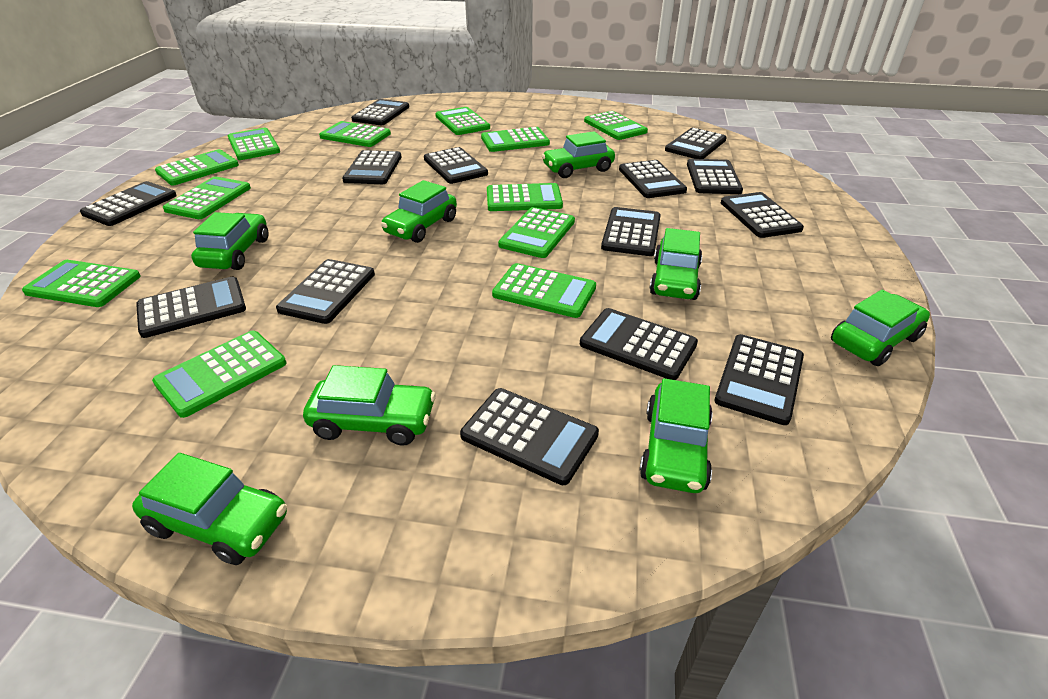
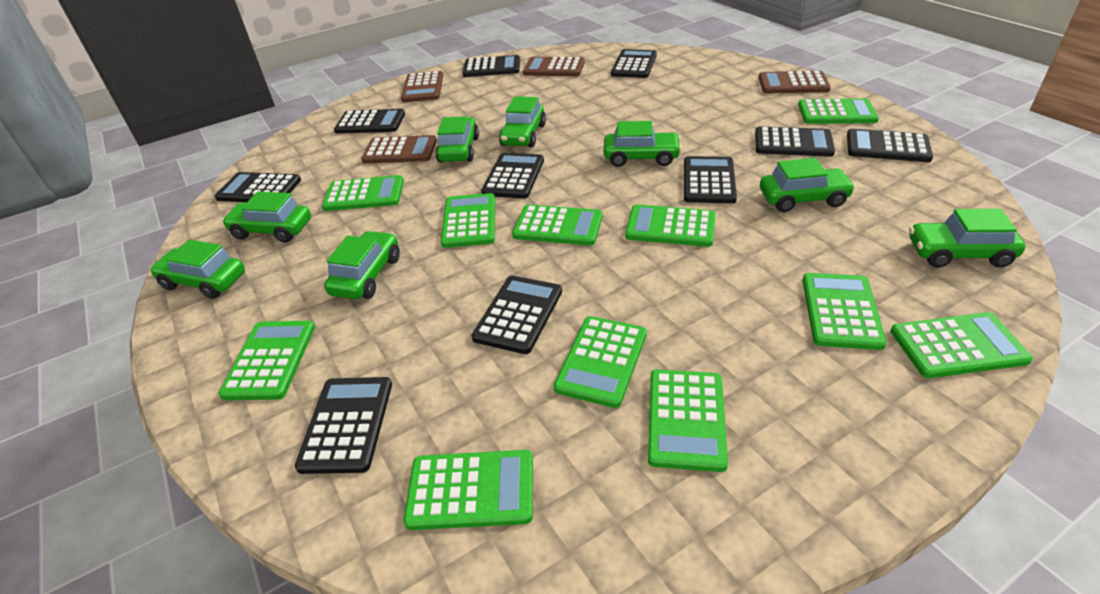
black calculator: 14 -> 10
brown calculator: 0 -> 4
green calculator: 12 -> 11

